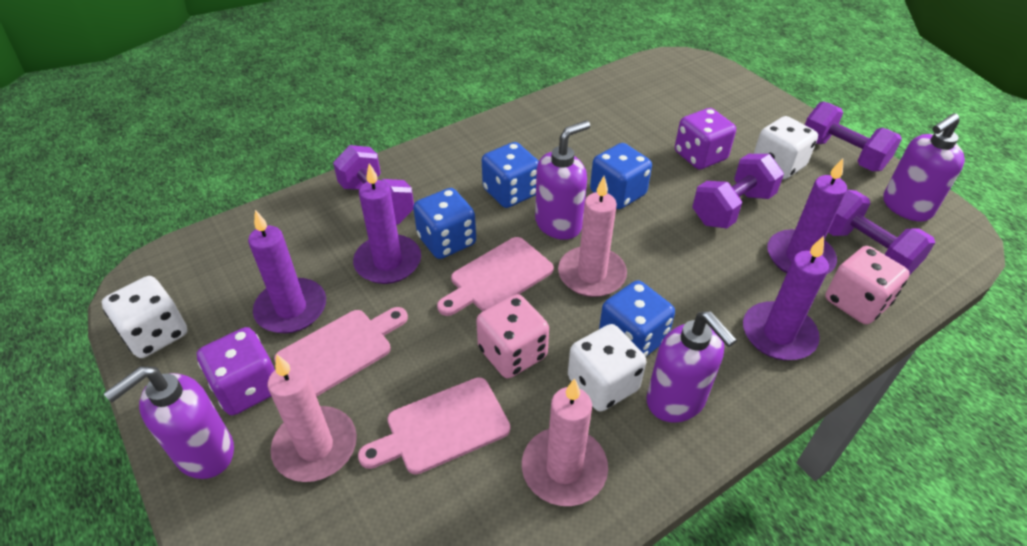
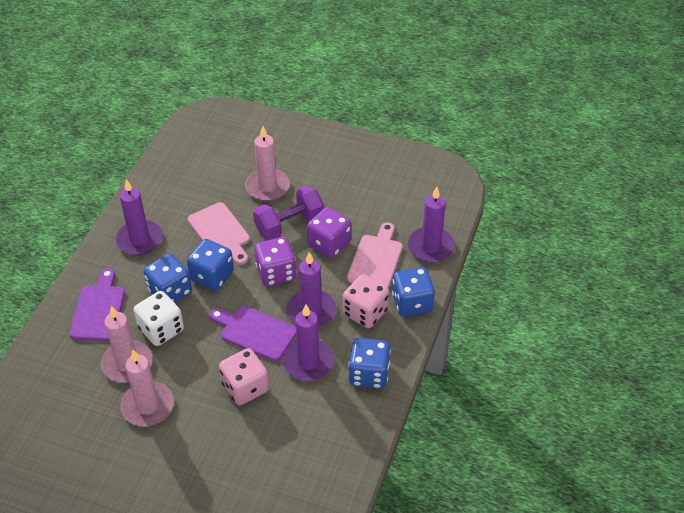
pink cutting board: 3 -> 2
purple cutting board: 0 -> 2
purple dumbbell: 4 -> 1
purple soap dispenser: 4 -> 0
white dice: 3 -> 1

